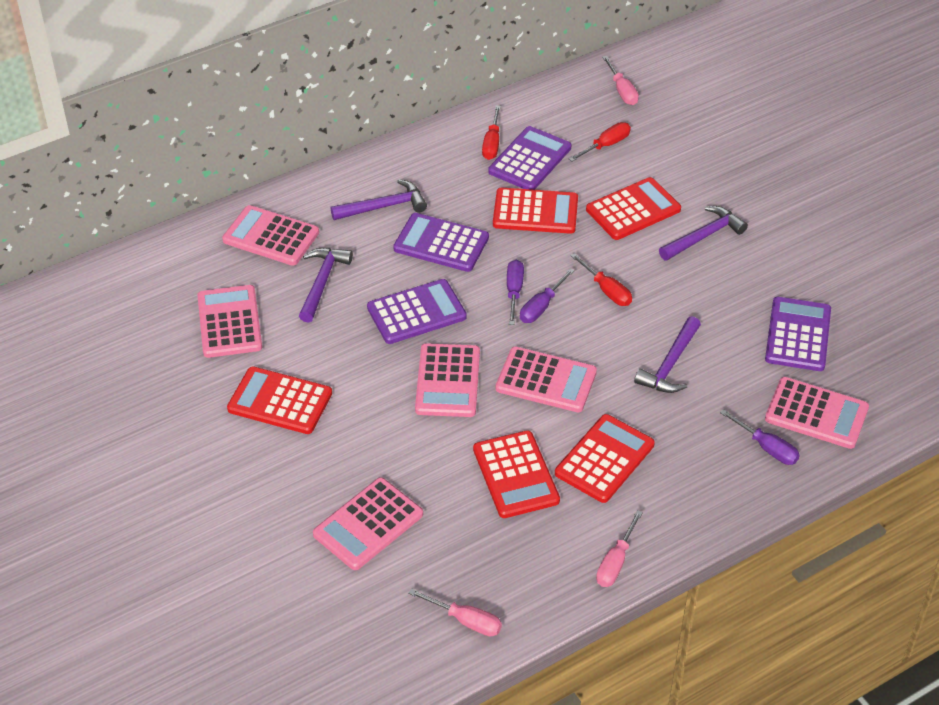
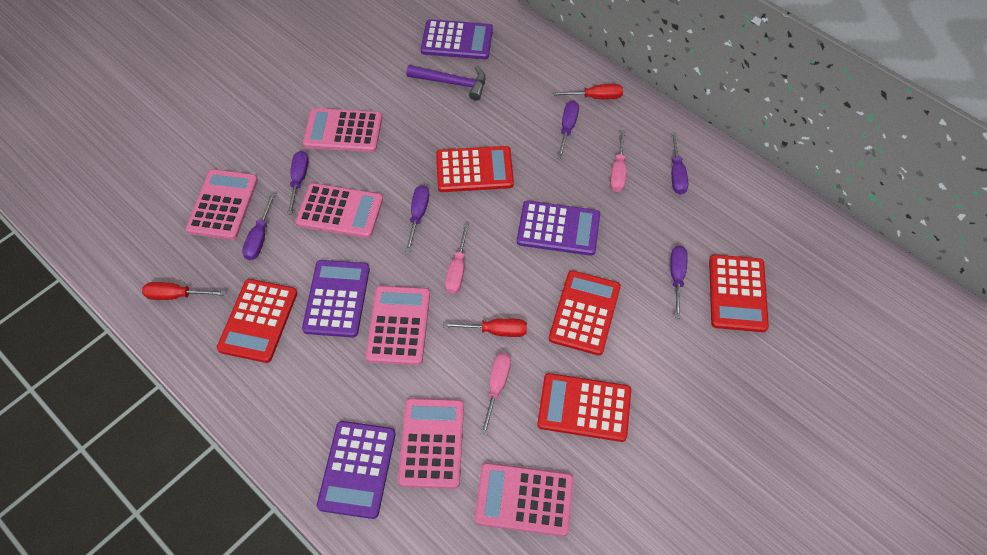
purple hammer: 4 -> 1
purple screwdriver: 3 -> 6

